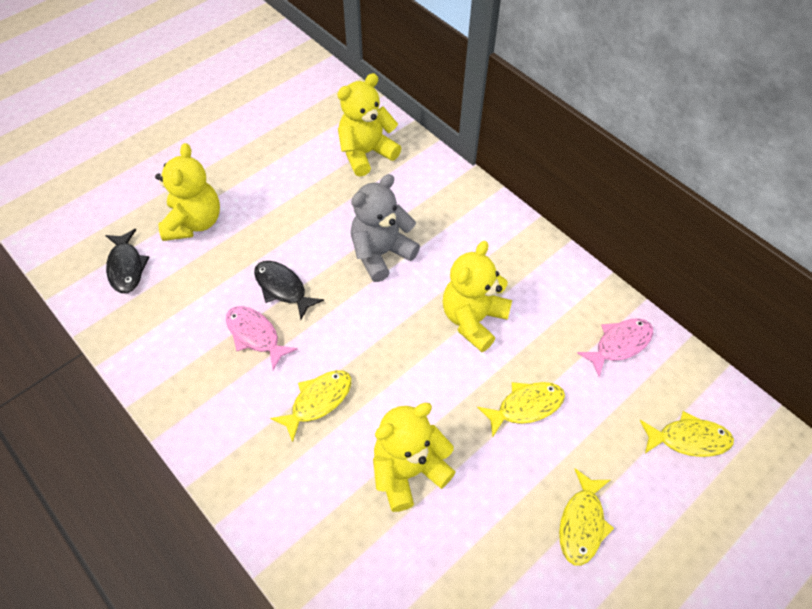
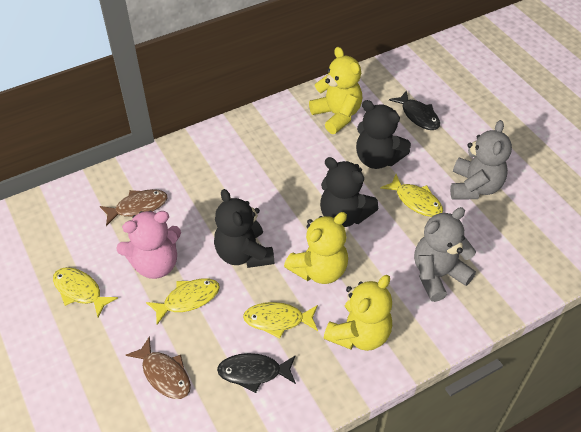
black teddy bear: 0 -> 3
brown fish: 0 -> 2
grey teddy bear: 1 -> 2
pink fish: 2 -> 0
pink teddy bear: 0 -> 1
yellow teddy bear: 4 -> 3

